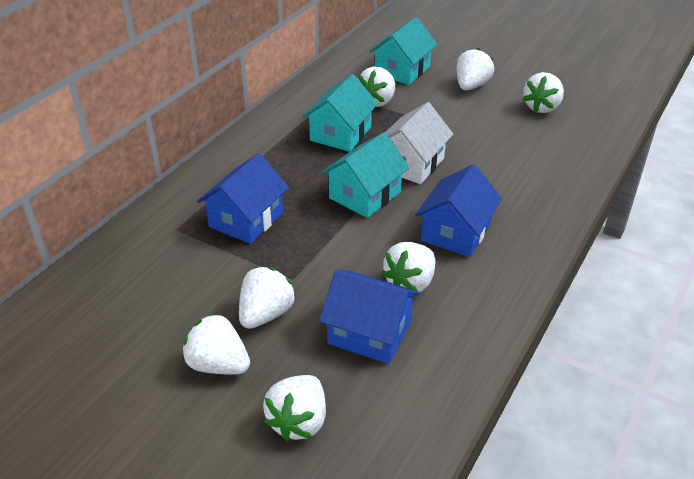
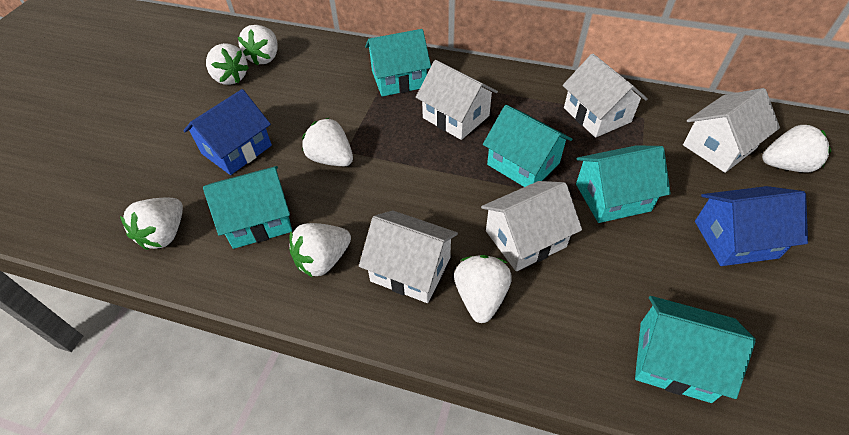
blue house: 3 -> 2
turquoise house: 3 -> 5
white house: 1 -> 5

